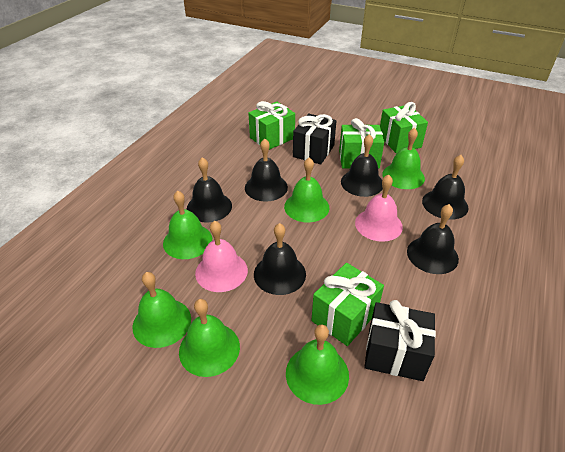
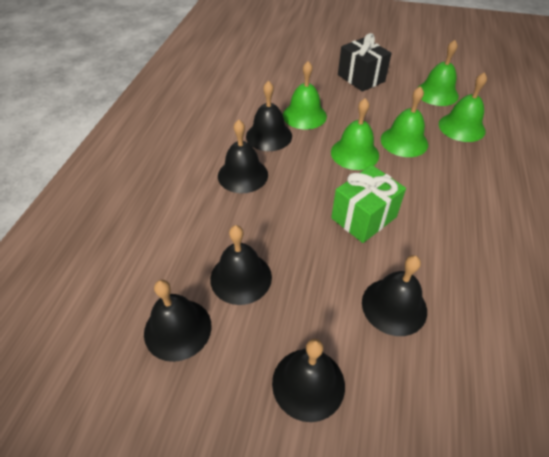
black gift: 2 -> 1
green bell: 6 -> 5
green gift: 4 -> 1
pink bell: 2 -> 0

